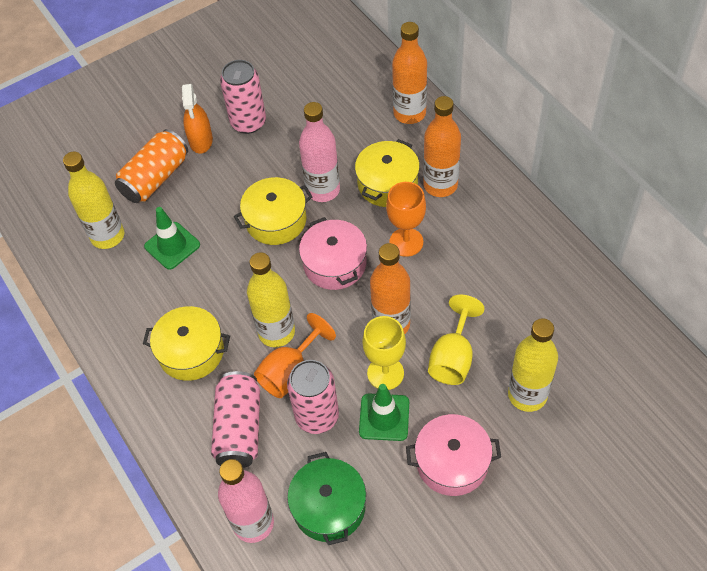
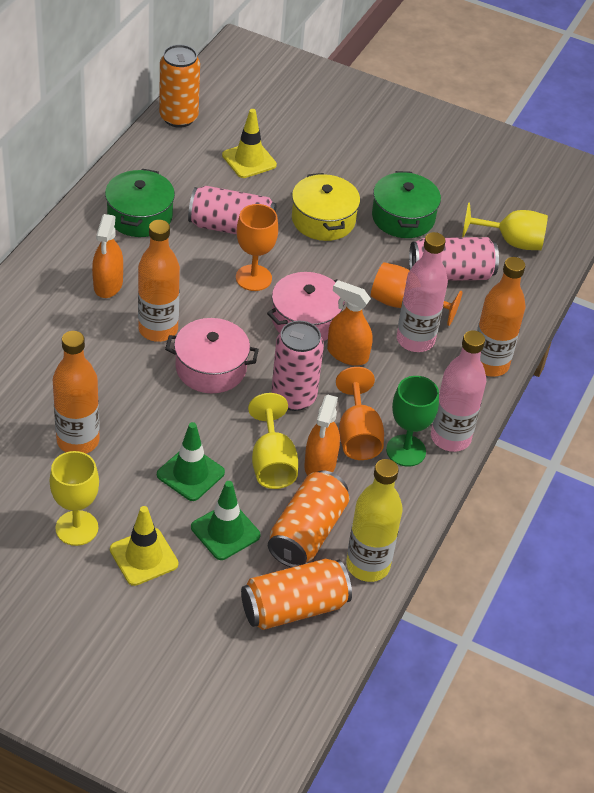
green goblet: 0 -> 1
green pot: 1 -> 2
orange can: 1 -> 3
orange goblet: 2 -> 3
orange spray bottle: 1 -> 3
yellow bottle: 3 -> 1
yellow goblet: 2 -> 3
yellow pot: 3 -> 1
yellow traffic cone: 0 -> 2

